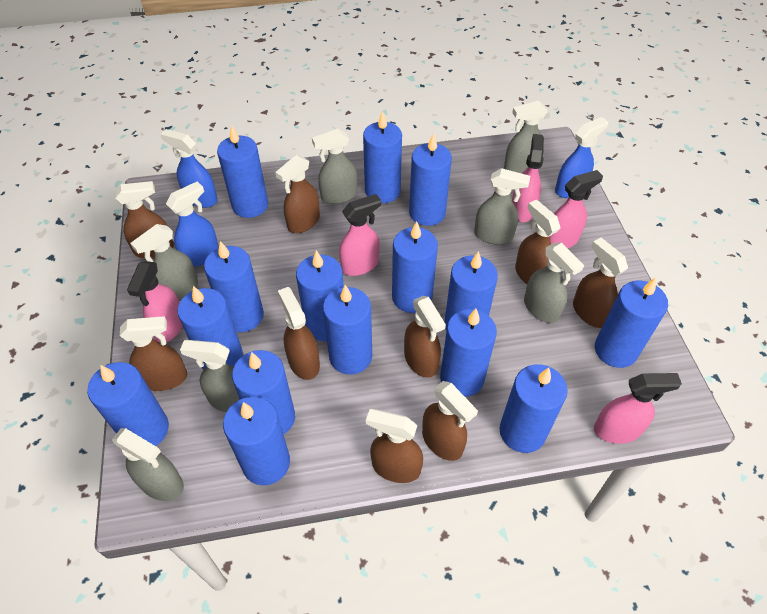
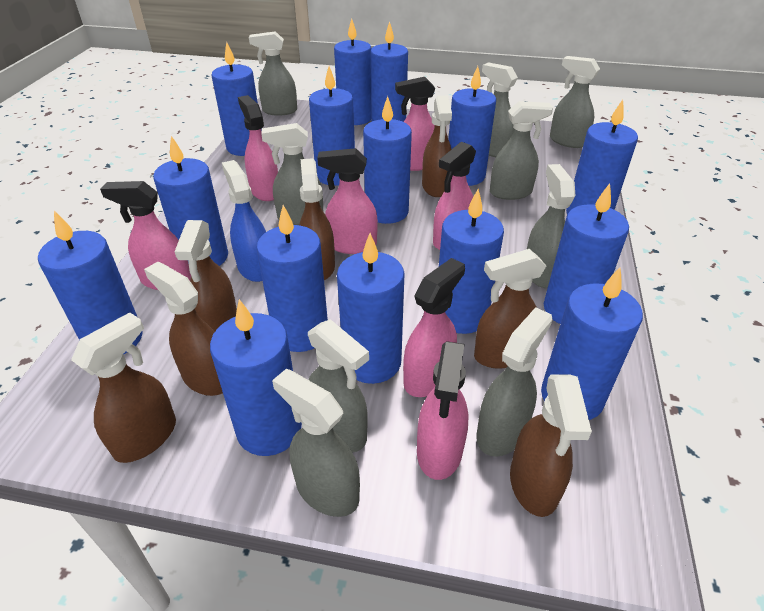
blue spray bottle: 3 -> 1
brown spray bottle: 9 -> 7
grey spray bottle: 7 -> 9
pink spray bottle: 5 -> 7

